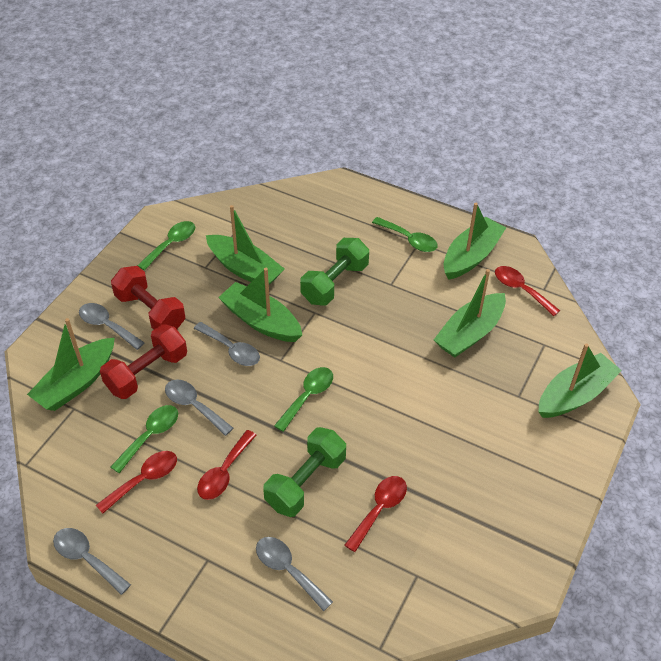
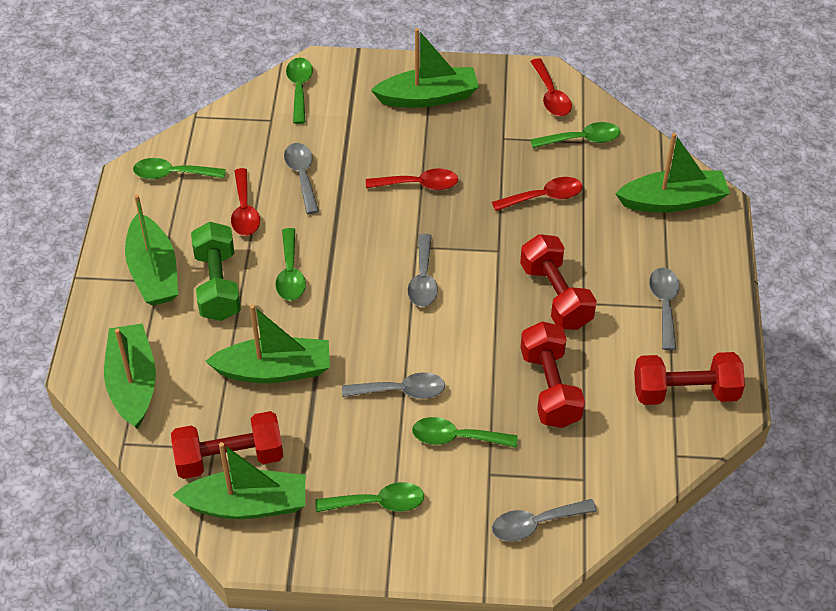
green dumbbell: 2 -> 1
green spoon: 4 -> 6
red dumbbell: 2 -> 4

